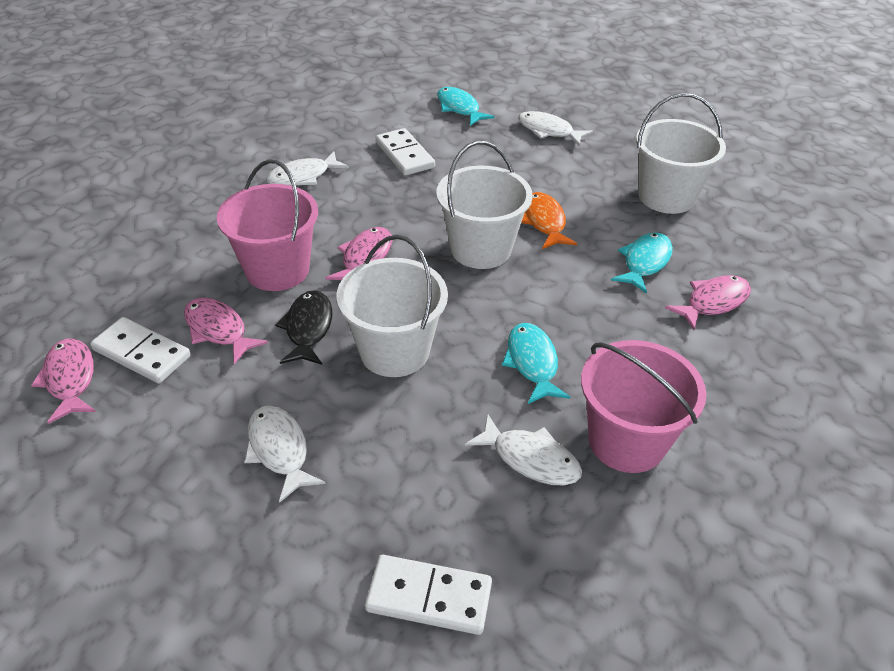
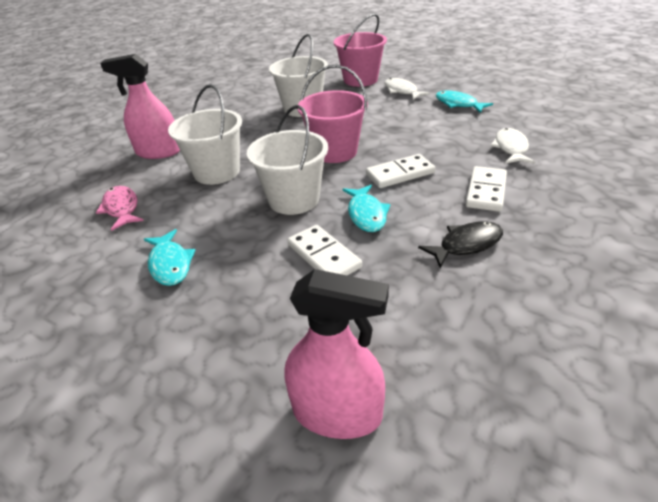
orange fish: 1 -> 0
pink fish: 4 -> 1
pink spray bottle: 0 -> 2
white fish: 4 -> 2

